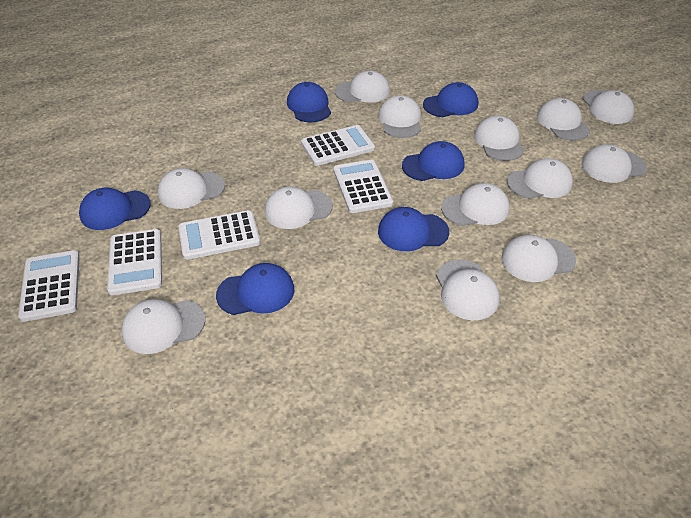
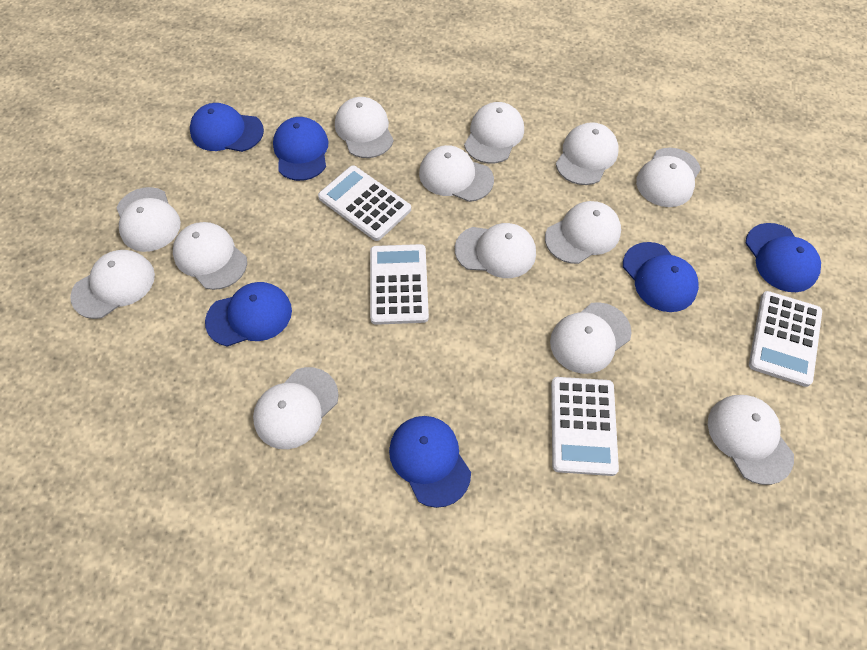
white calculator: 5 -> 4

